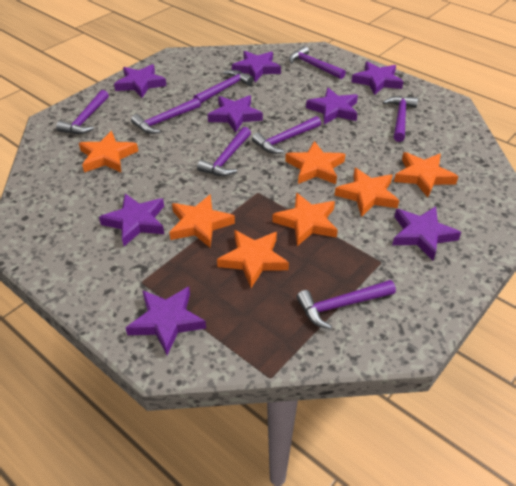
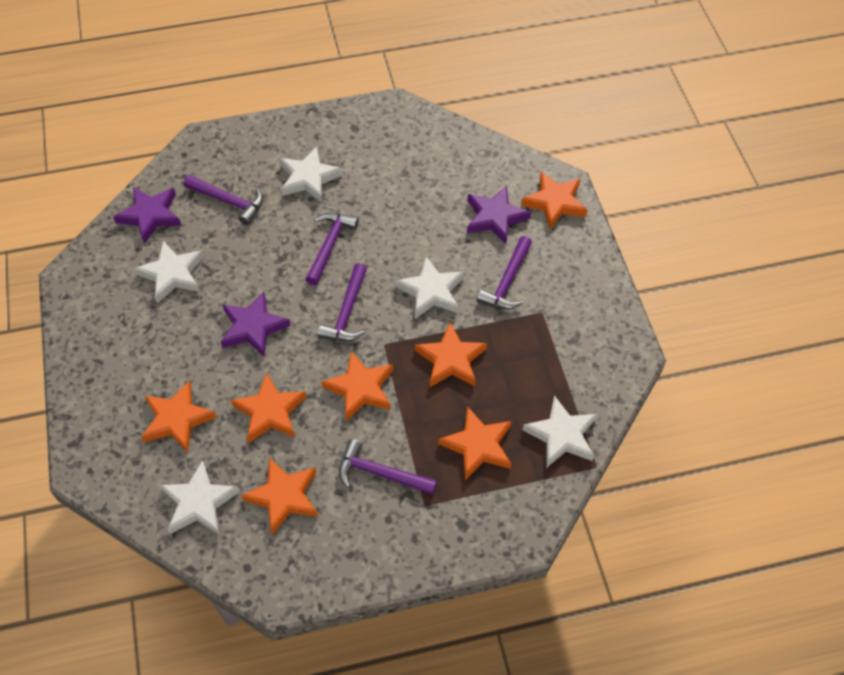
purple hammer: 8 -> 5
purple star: 8 -> 3
white star: 0 -> 5

